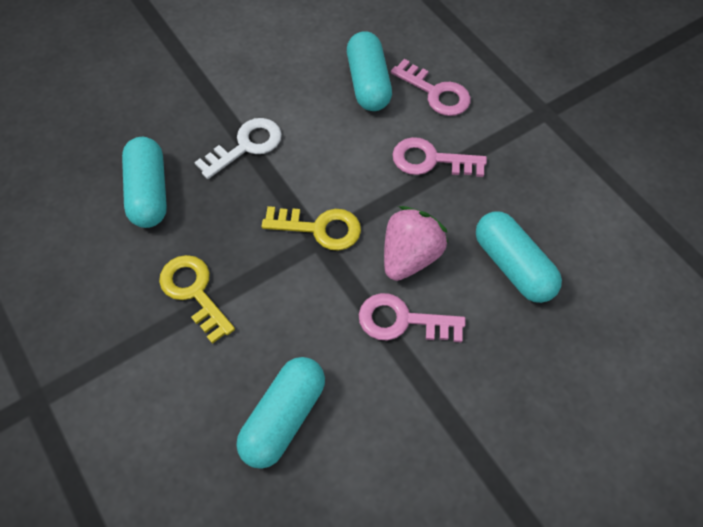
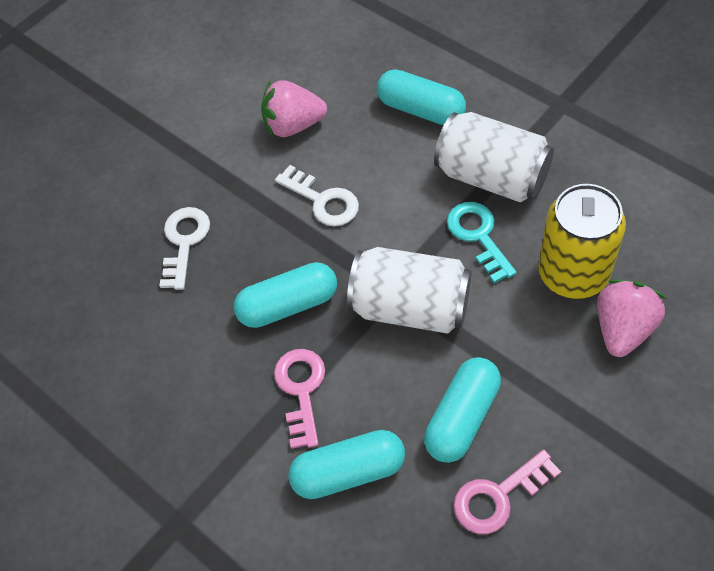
pink key: 3 -> 2
pink strawberry: 1 -> 2
turquoise key: 0 -> 1
white can: 0 -> 2
white key: 1 -> 2
yellow can: 0 -> 1
yellow key: 2 -> 0

